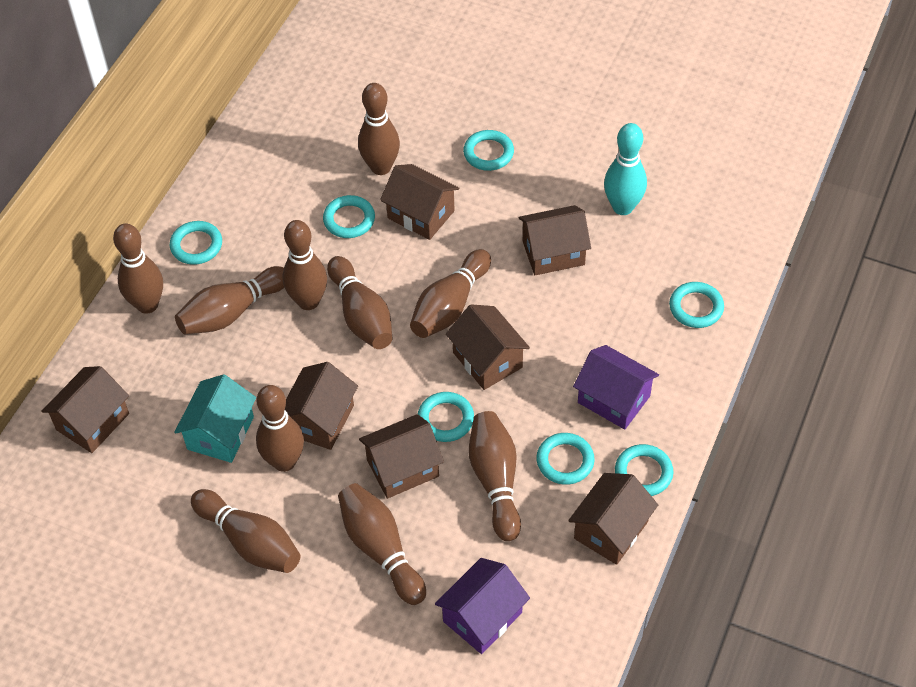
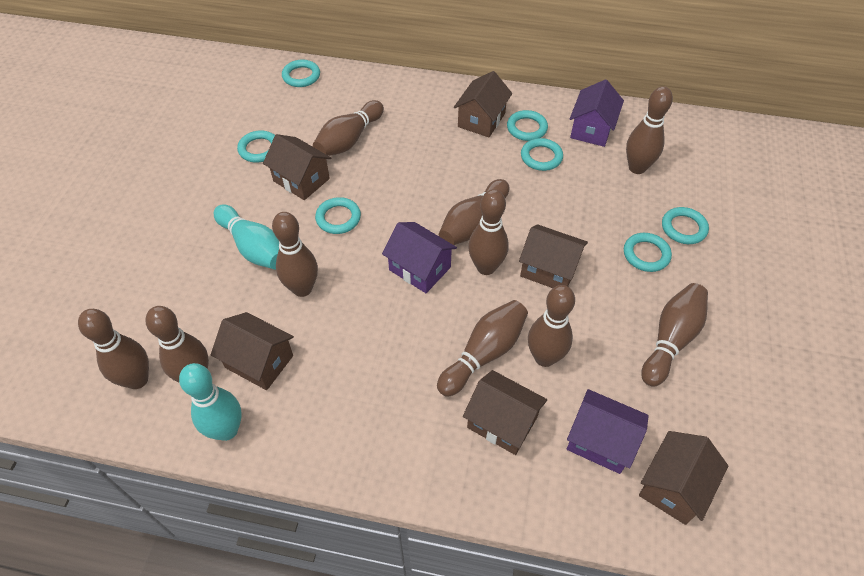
brown house: 7 -> 6
purple house: 2 -> 3
turquoise bowling pin: 1 -> 2
turquoise house: 1 -> 0

